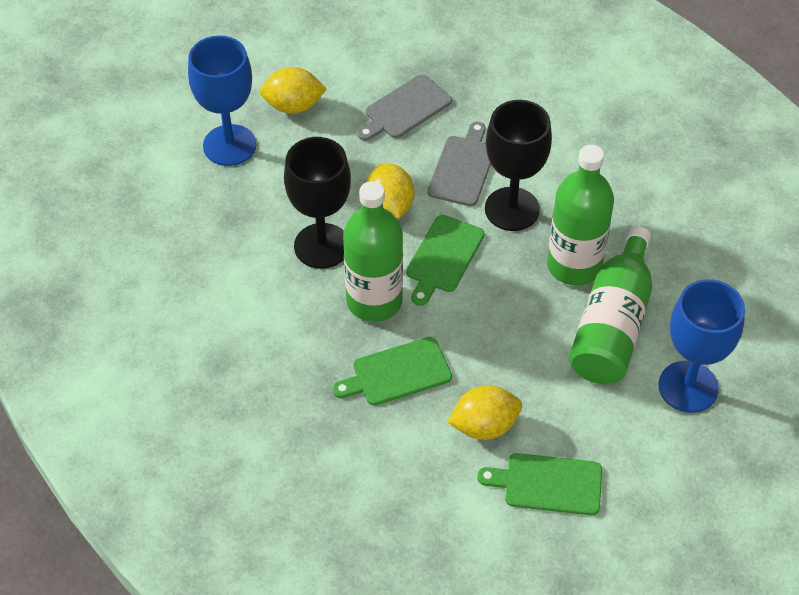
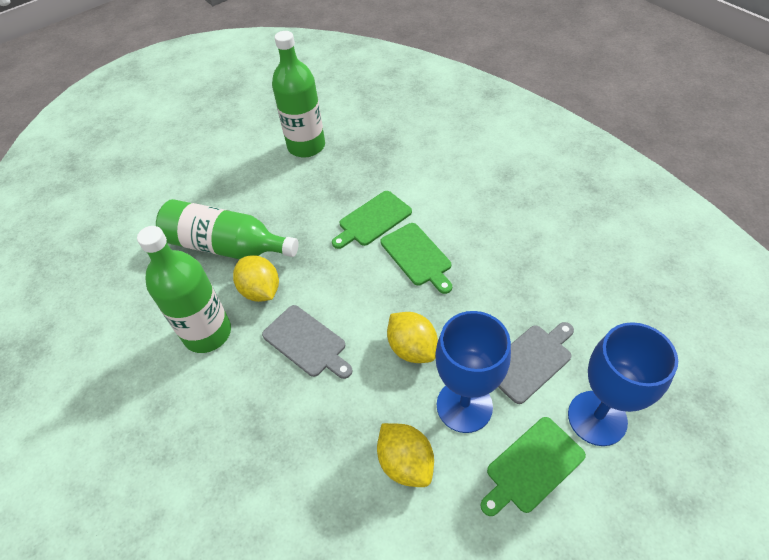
black goblet: 2 -> 0

